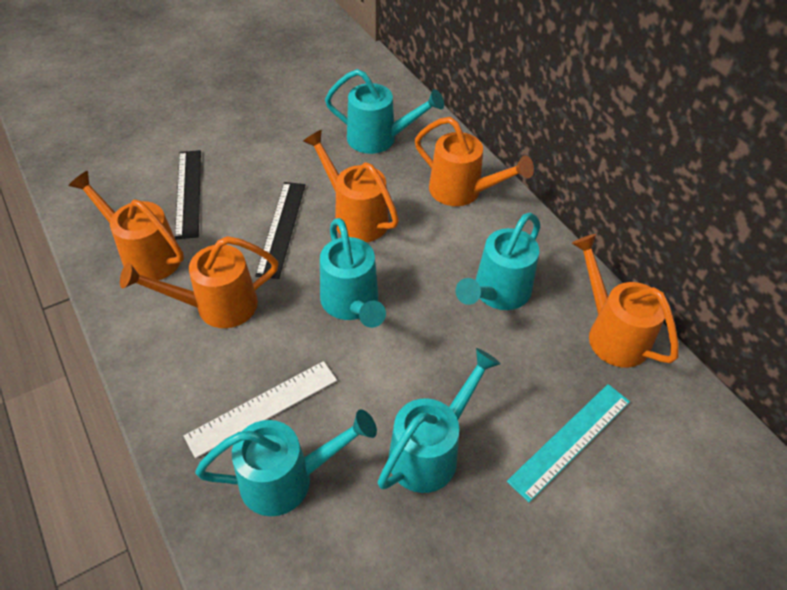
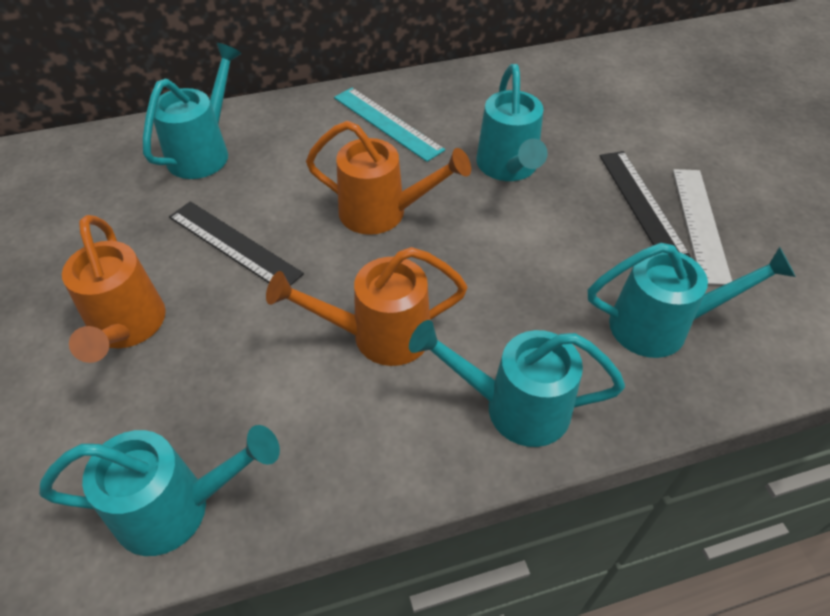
orange watering can: 5 -> 3

